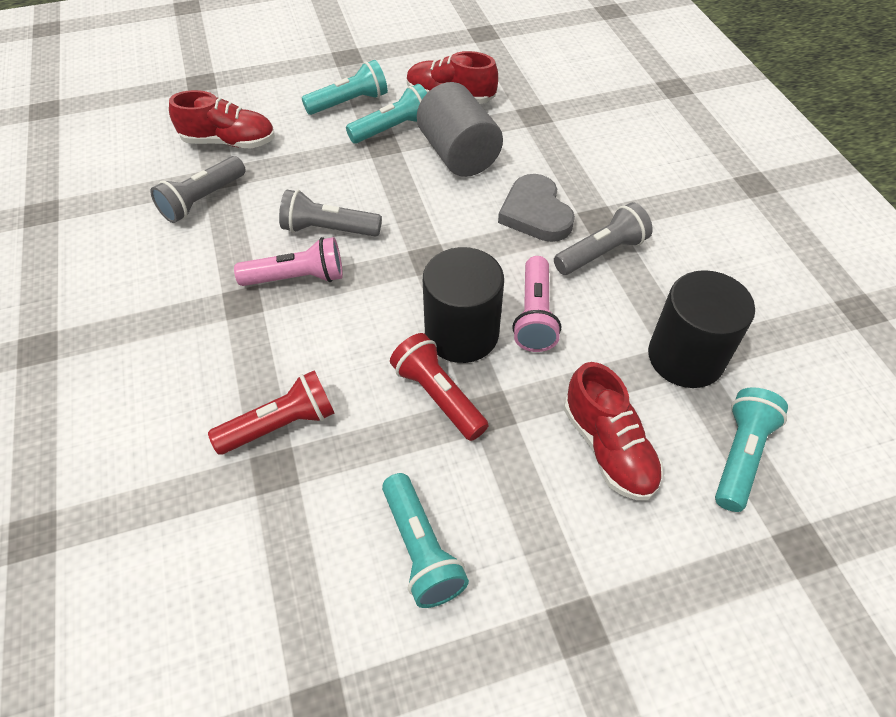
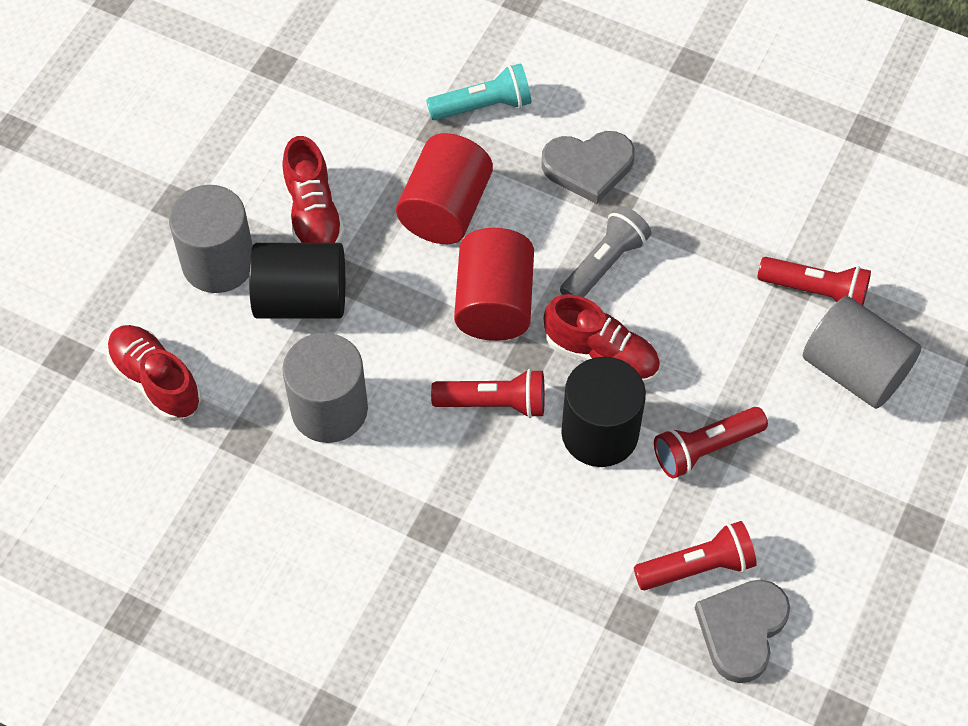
grey cylinder: 1 -> 3
grey flashlight: 3 -> 1
grey heart: 1 -> 2
pink flashlight: 2 -> 0
red cylinder: 0 -> 2
red flashlight: 2 -> 4
turquoise flashlight: 4 -> 1

